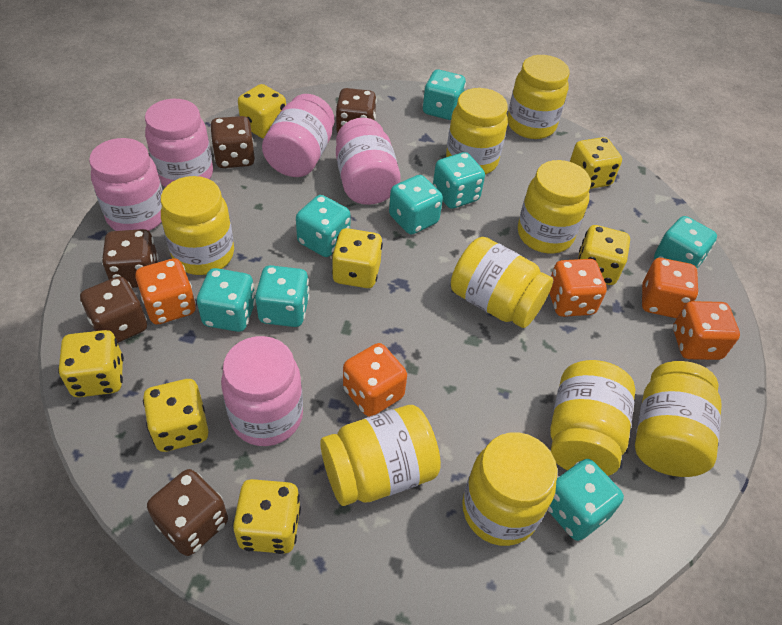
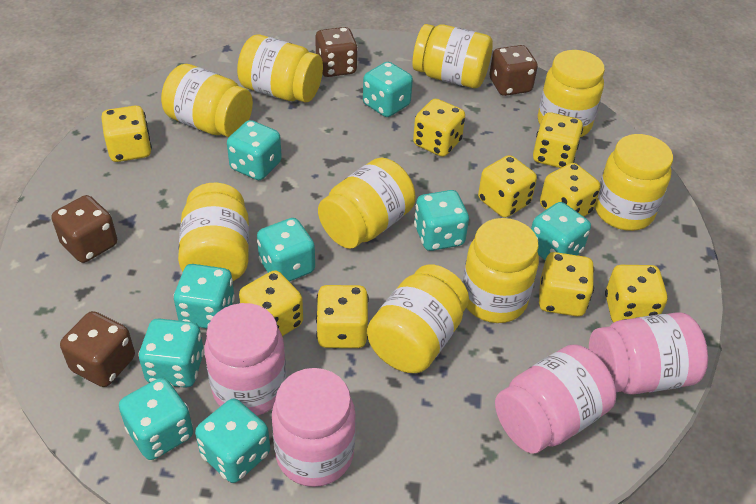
brown dice: 5 -> 4
orange dice: 5 -> 0
pink jar: 5 -> 4
turquoise dice: 8 -> 9
yellow dice: 7 -> 9

